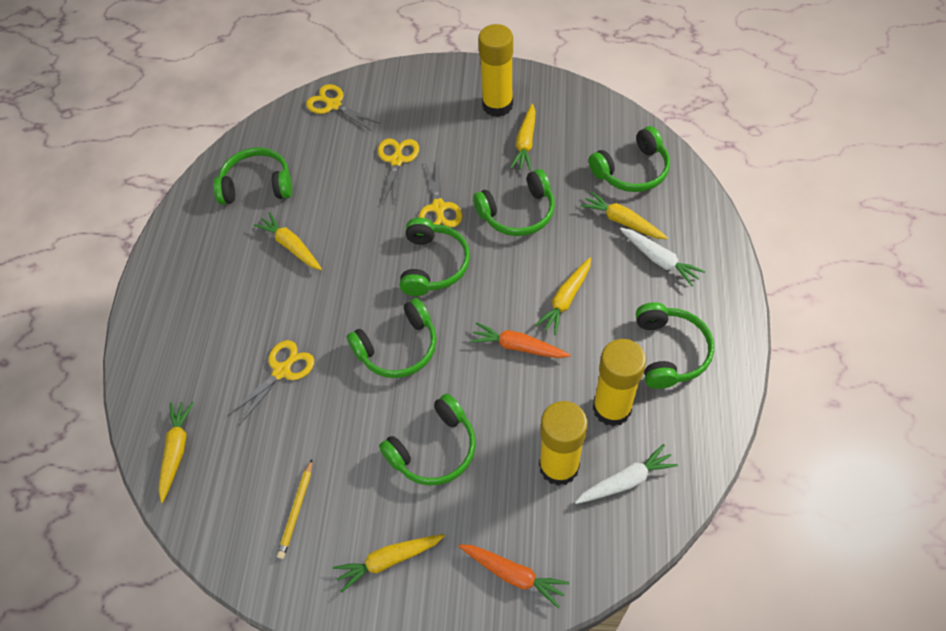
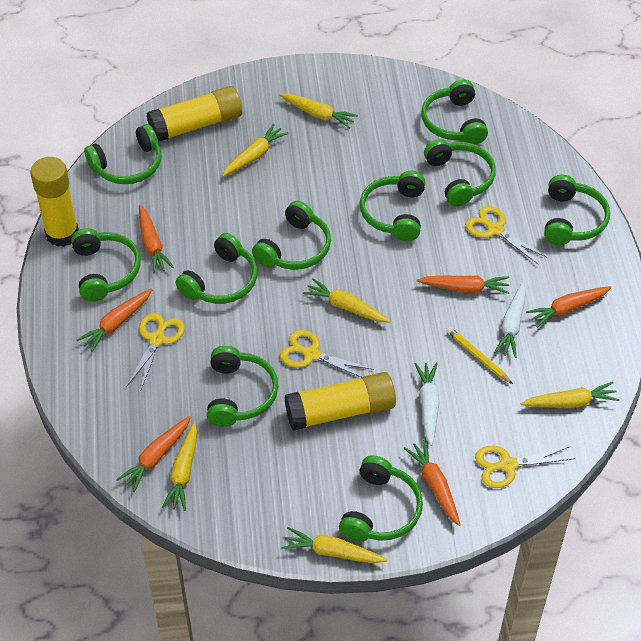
green headphones: 7 -> 10
orange carrot: 2 -> 6

